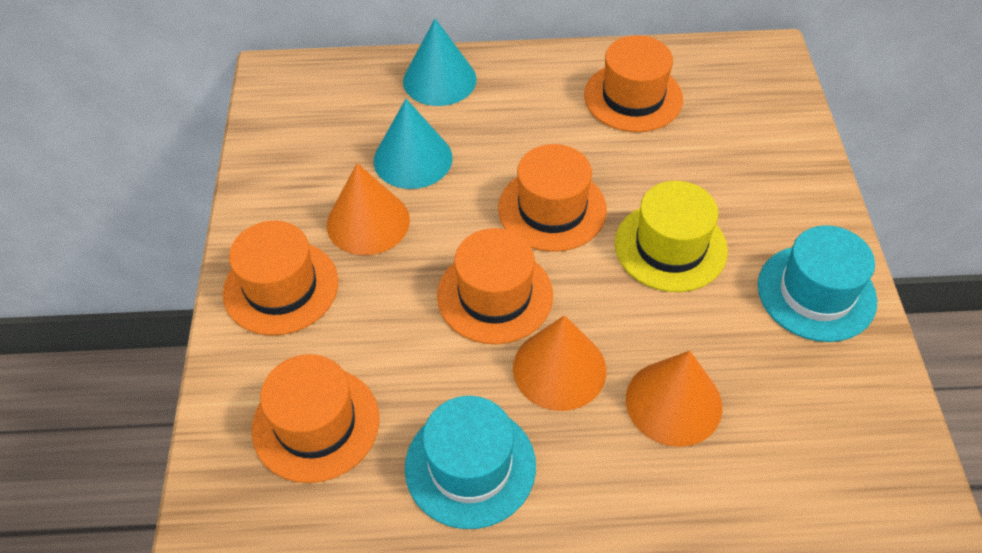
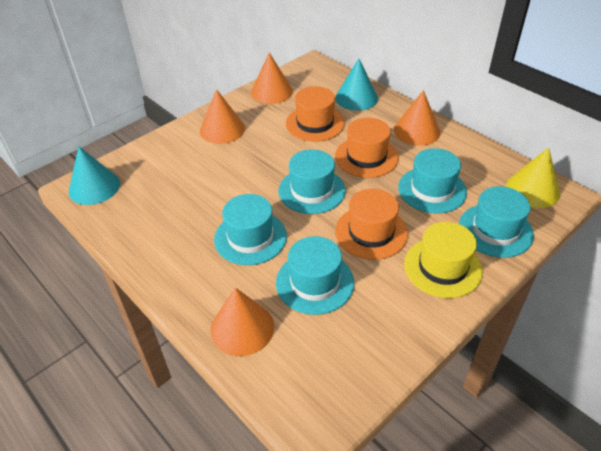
orange cone: 3 -> 4
orange hat: 5 -> 3
turquoise hat: 2 -> 5
yellow cone: 0 -> 1

